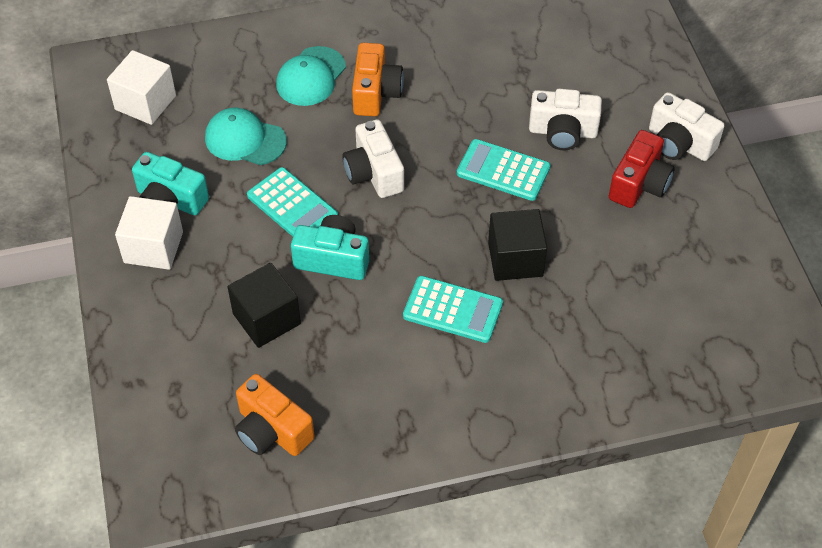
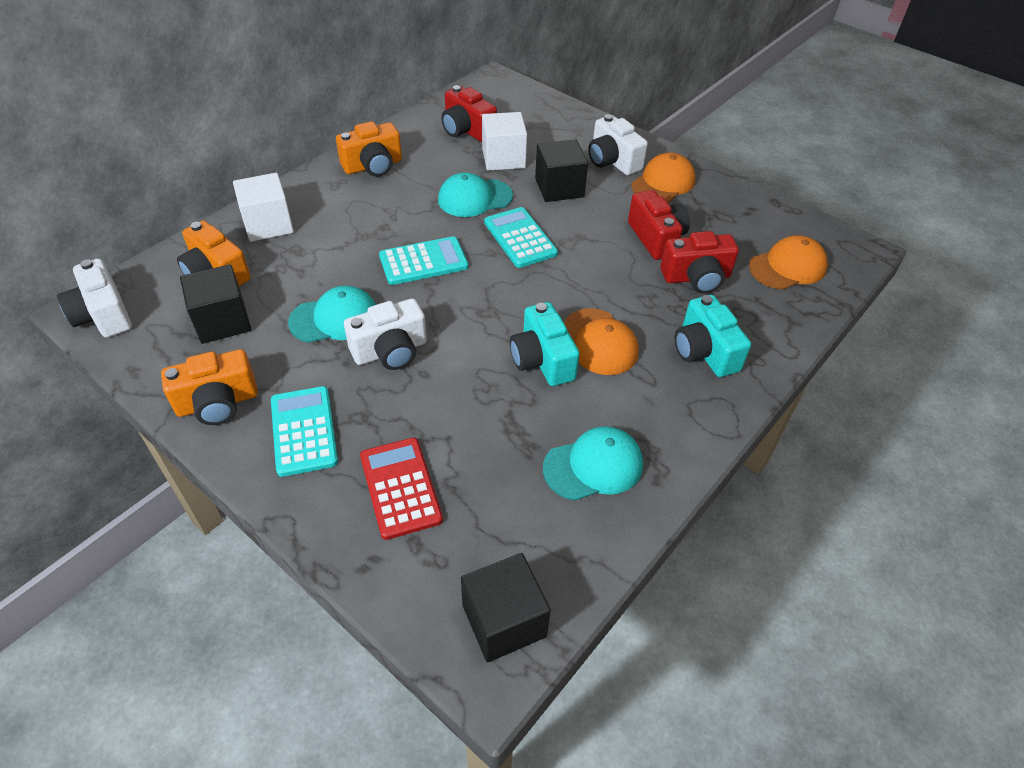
black cube: 2 -> 3
orange camera: 2 -> 3
orange cap: 0 -> 3
red calculator: 0 -> 1
red camera: 1 -> 3
turquoise cap: 2 -> 3

